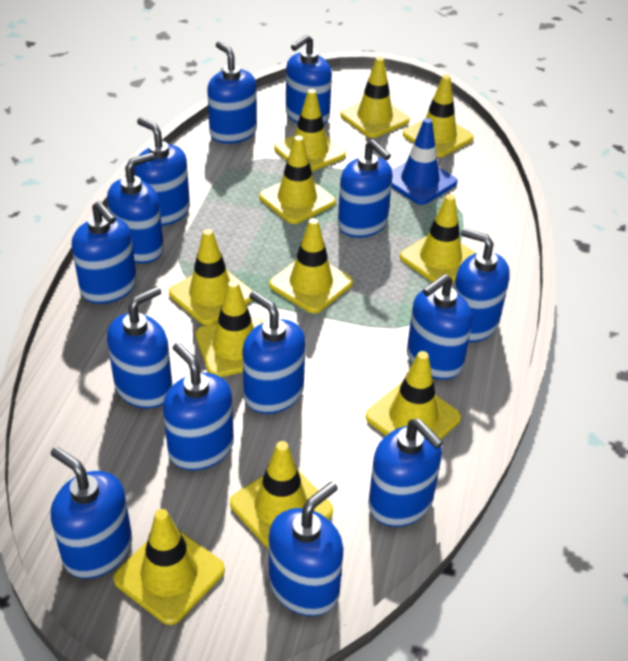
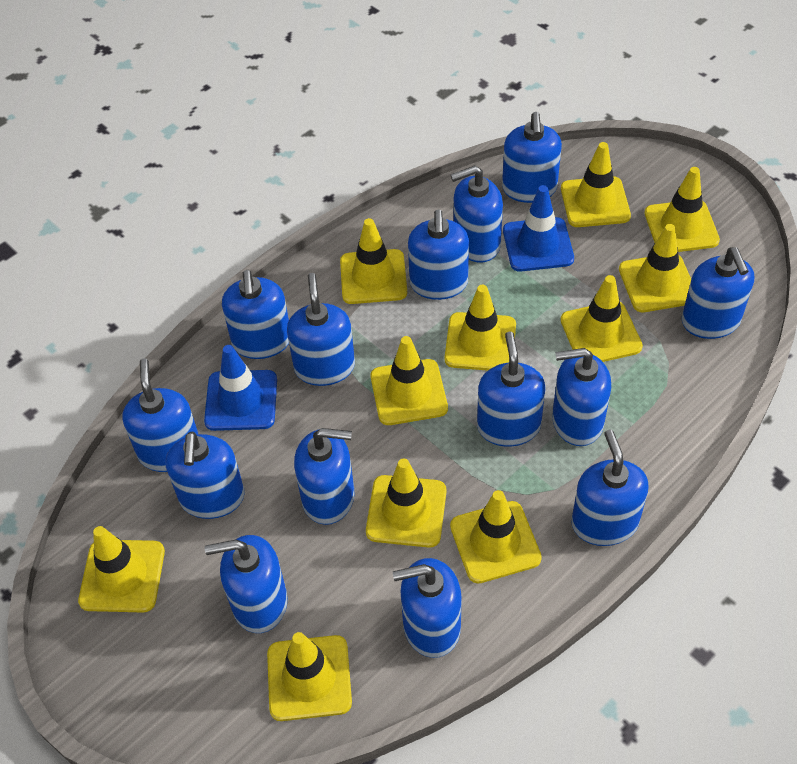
blue traffic cone: 1 -> 2

